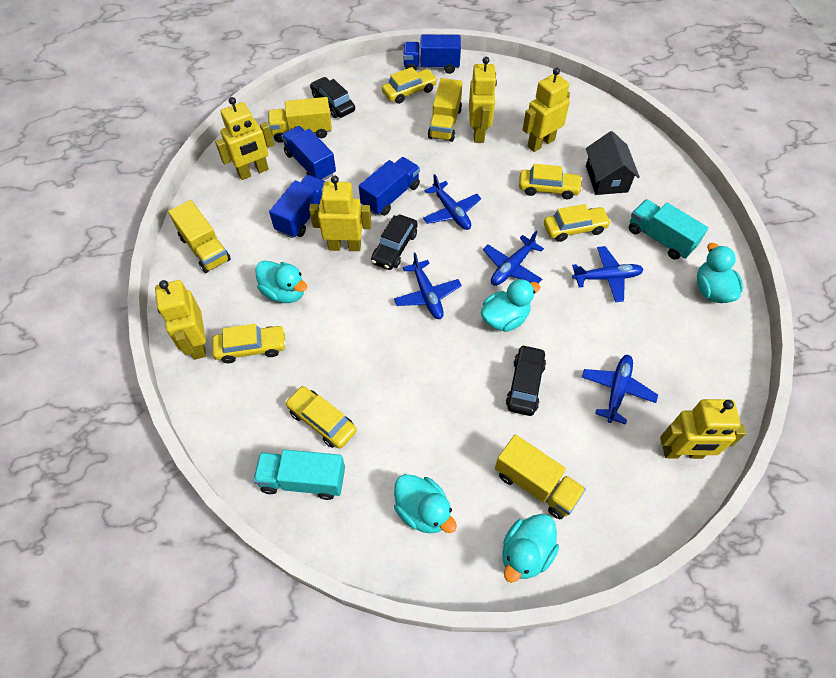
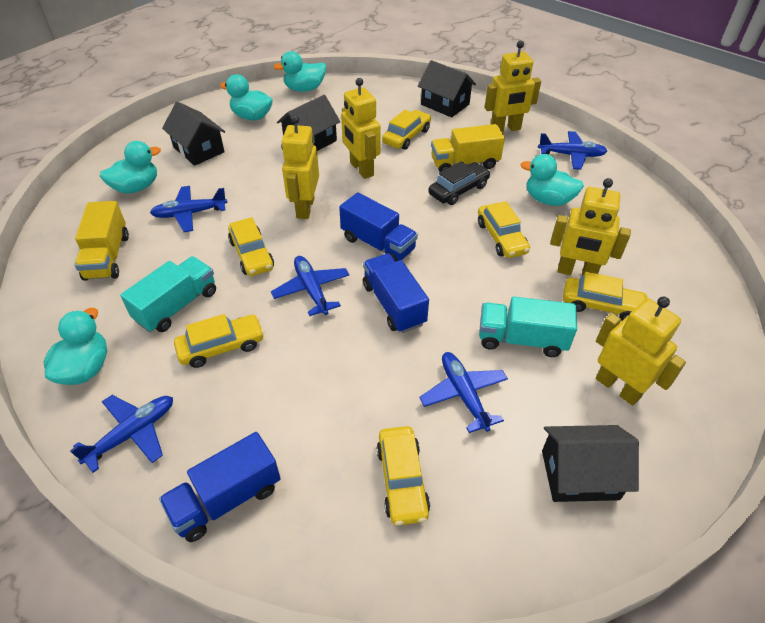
black car: 3 -> 1
black house: 1 -> 4
blue truck: 4 -> 3
yellow car: 5 -> 6
yellow robot: 6 -> 5
yellow truck: 4 -> 2

